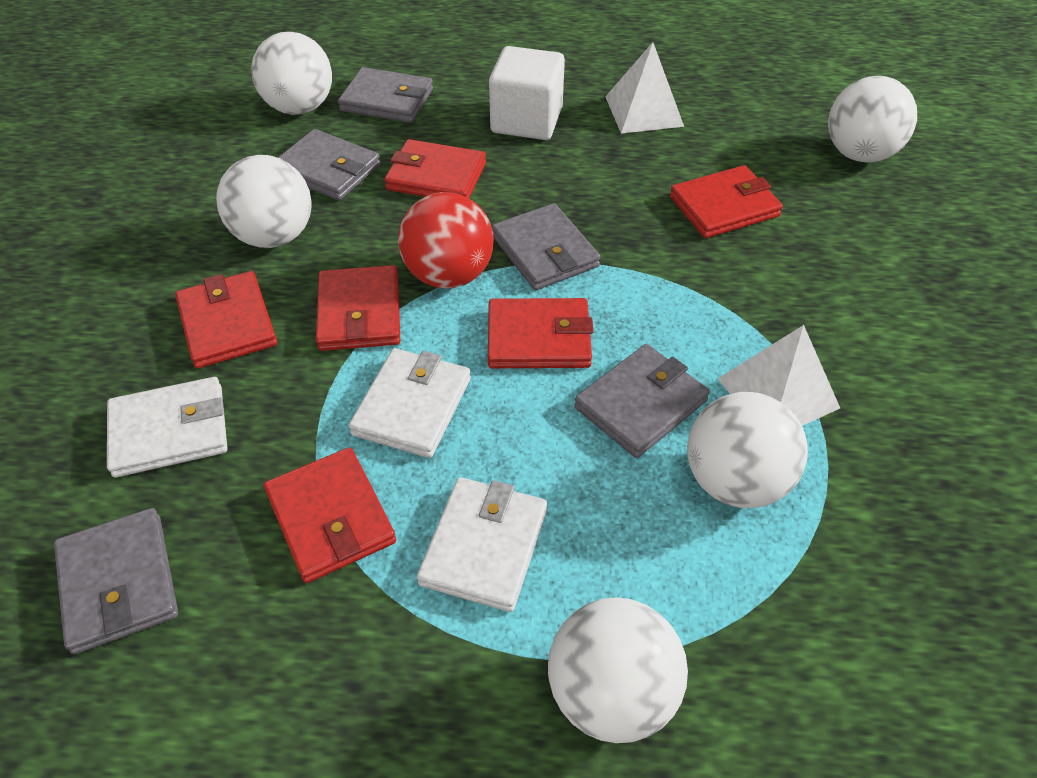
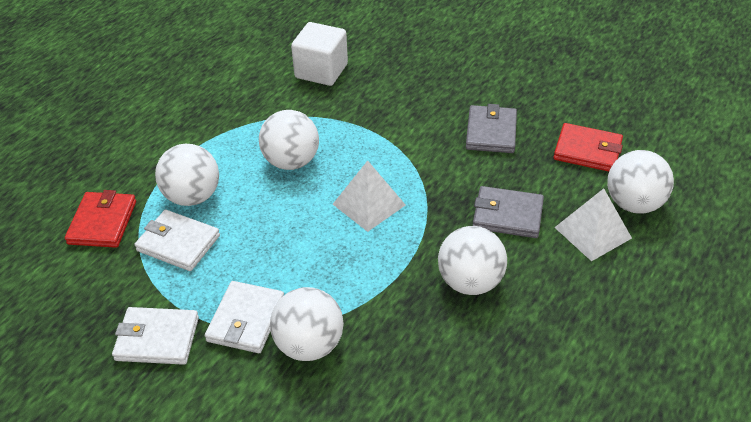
grey wallet: 5 -> 2
red ball: 1 -> 0
red wallet: 6 -> 2

